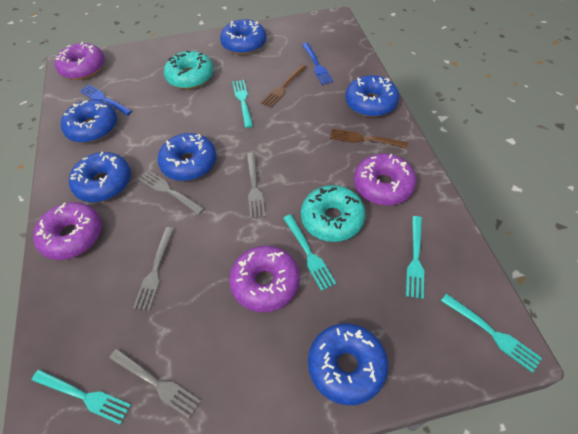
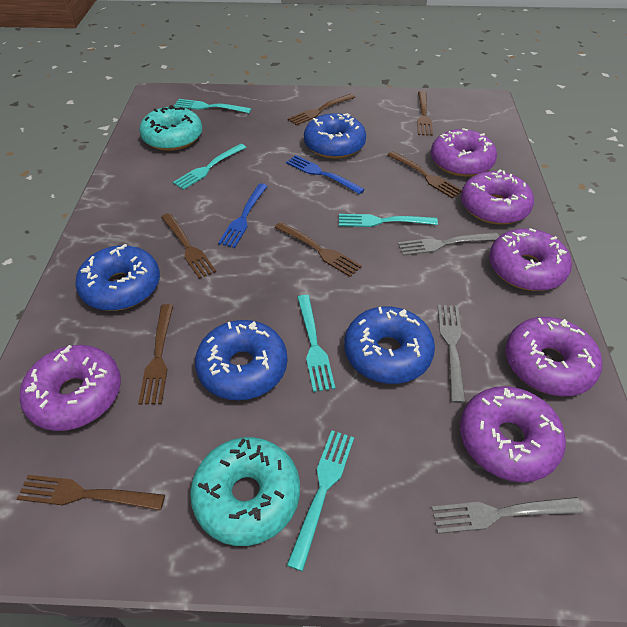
blue donut: 6 -> 4
brown fork: 2 -> 7
grey fork: 4 -> 3
purple donut: 4 -> 6

